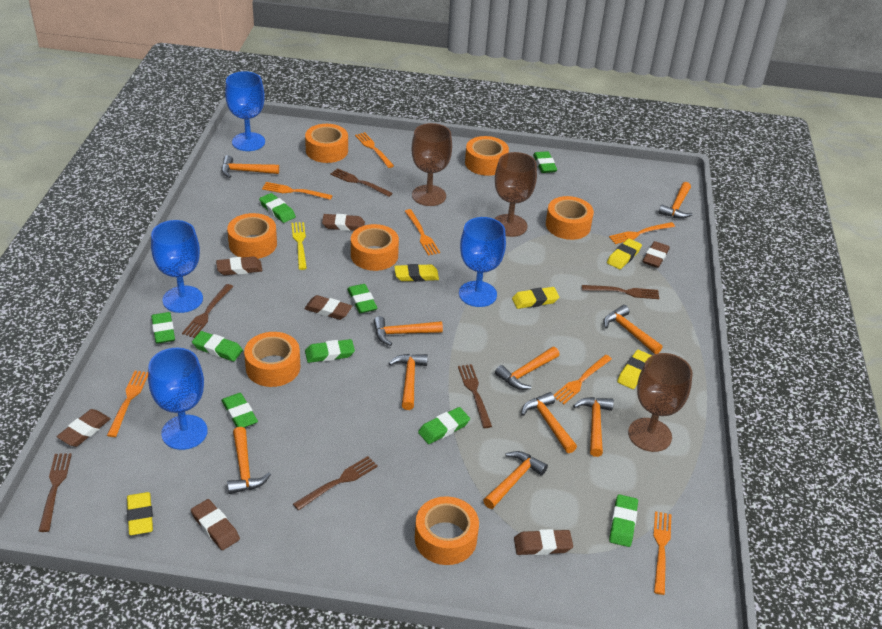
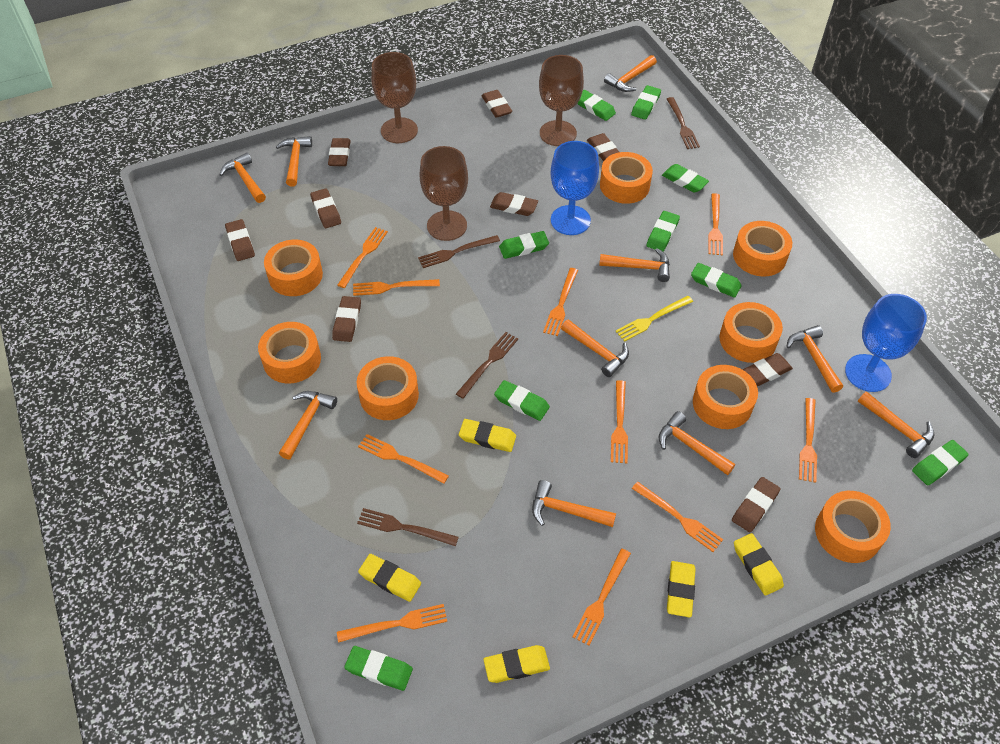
blue goblet: 4 -> 2
brown eraser: 7 -> 9
brown fork: 6 -> 4
orange fork: 7 -> 10
orange tape: 7 -> 8

